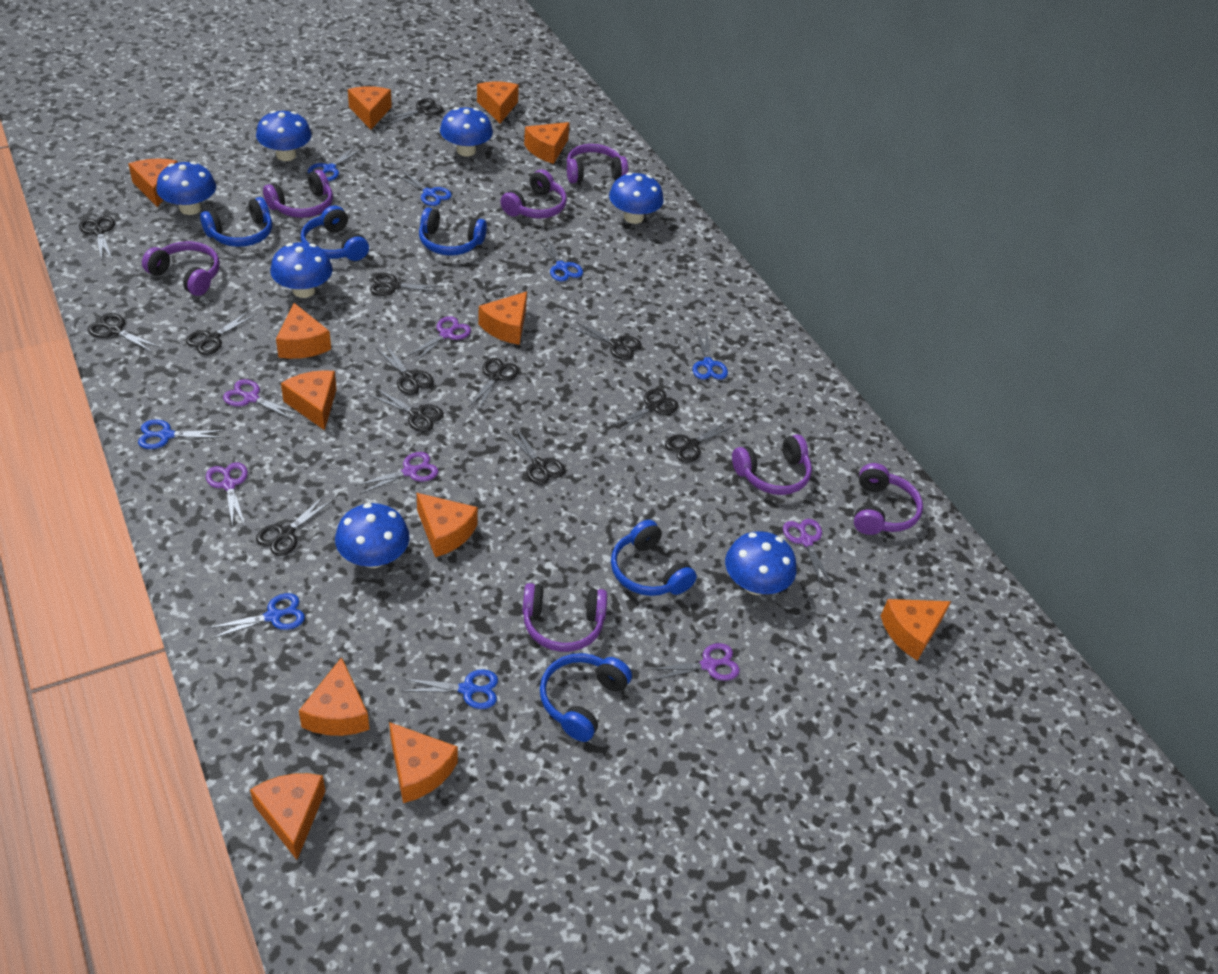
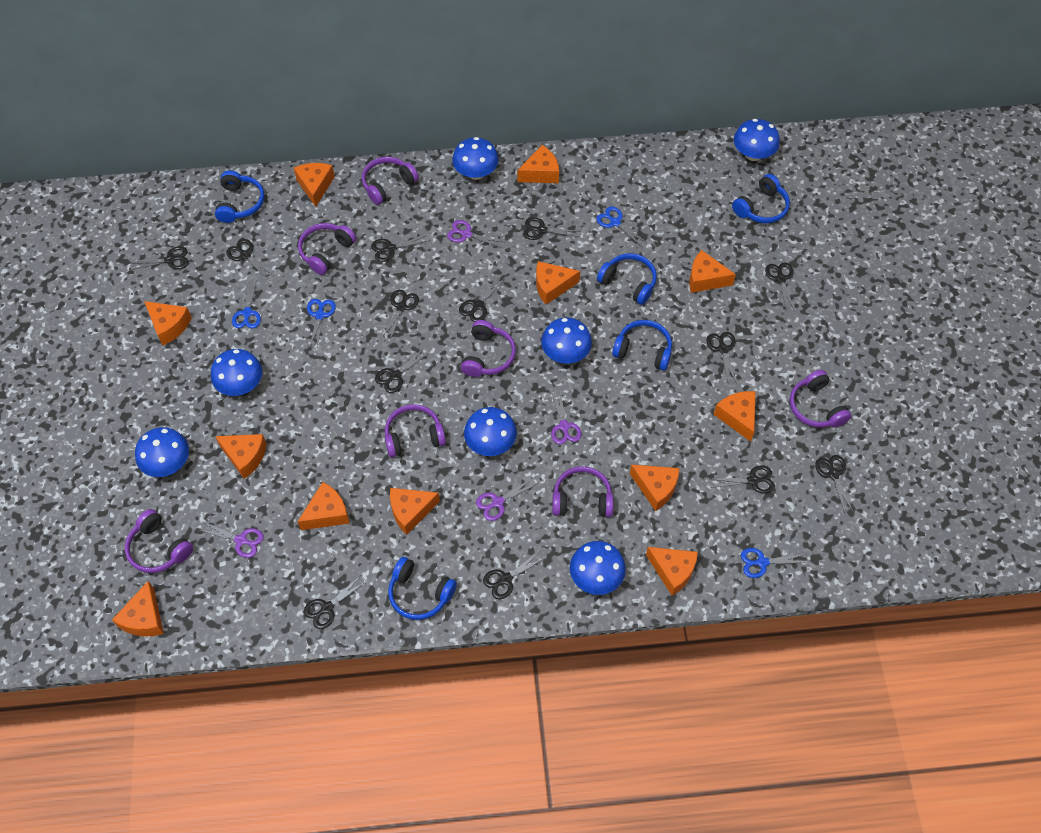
blue scissors: 7 -> 4
purple scissors: 6 -> 4

